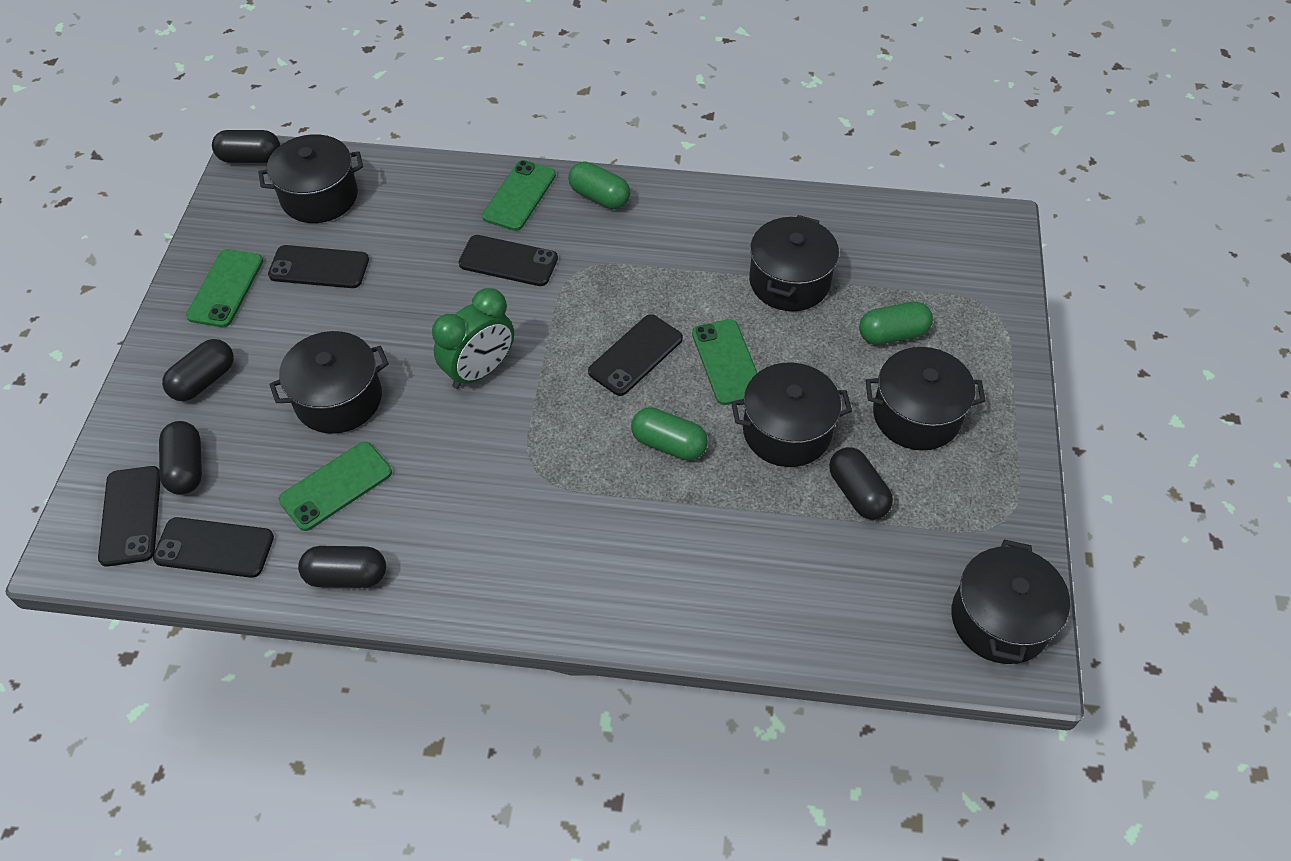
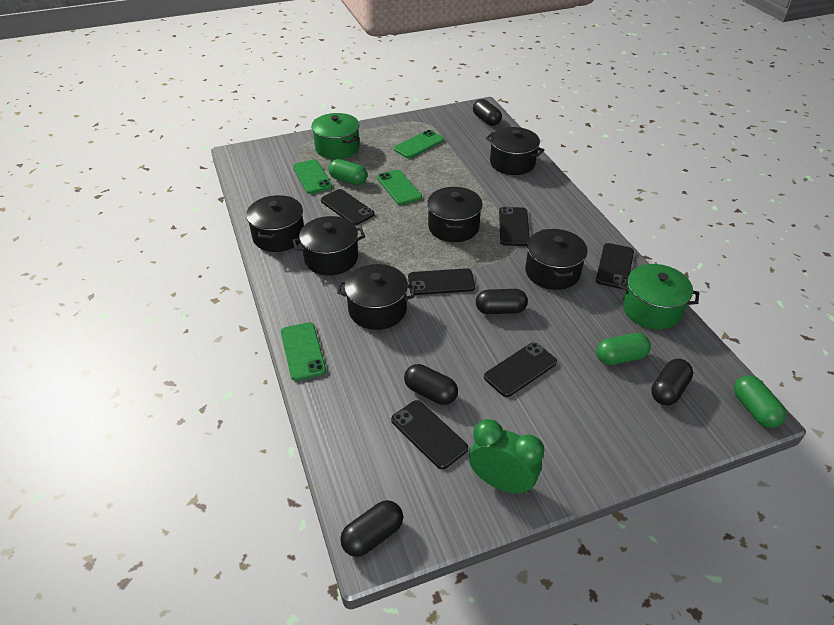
black phone: 5 -> 6
green pot: 0 -> 2

